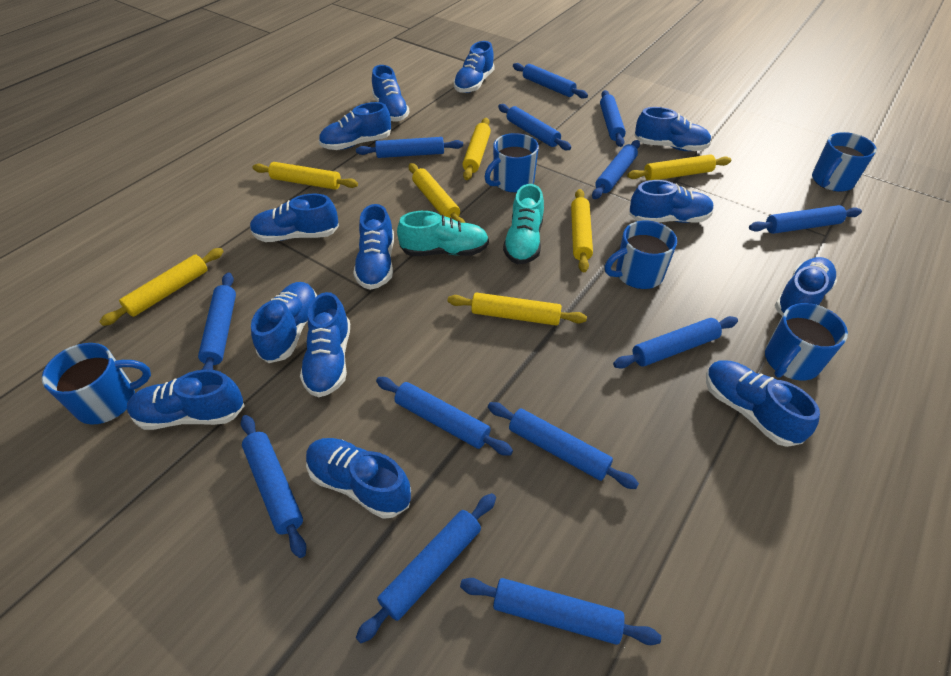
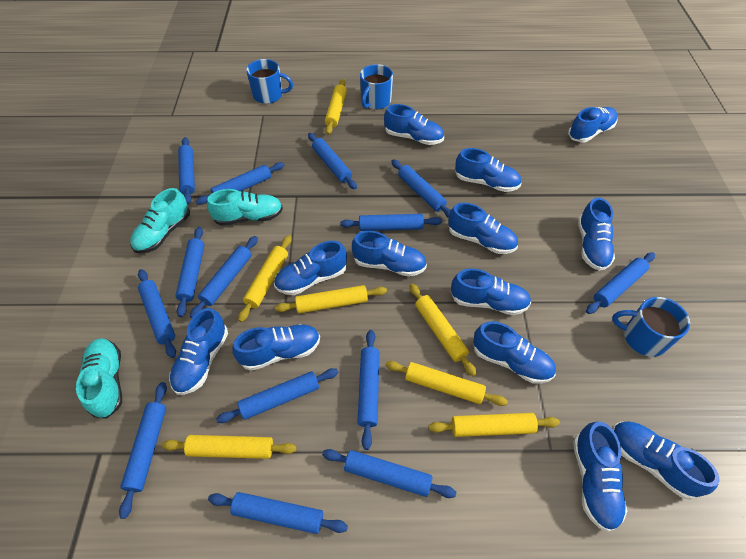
blue mug: 5 -> 3
blue rolling pin: 13 -> 14
turquoise shoe: 2 -> 3

